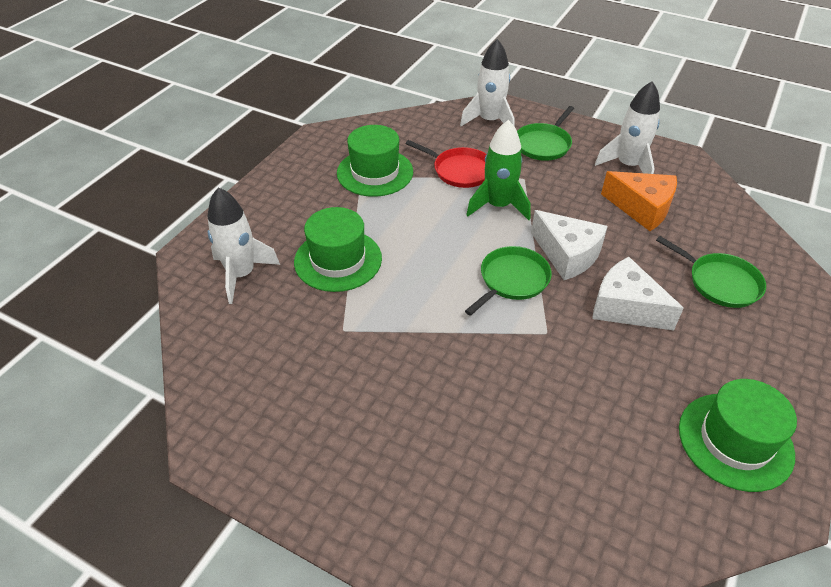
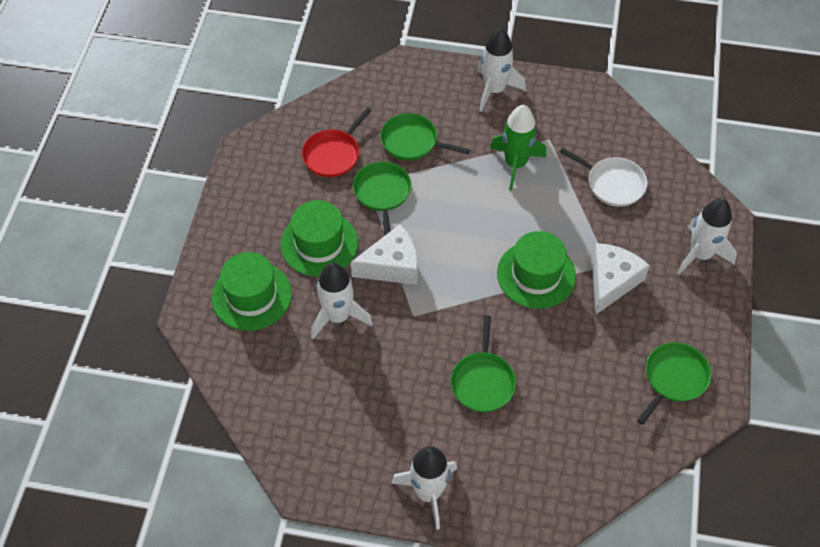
green pan: 3 -> 4
orange cheese: 1 -> 0
white pan: 0 -> 1
white rocket: 3 -> 4

